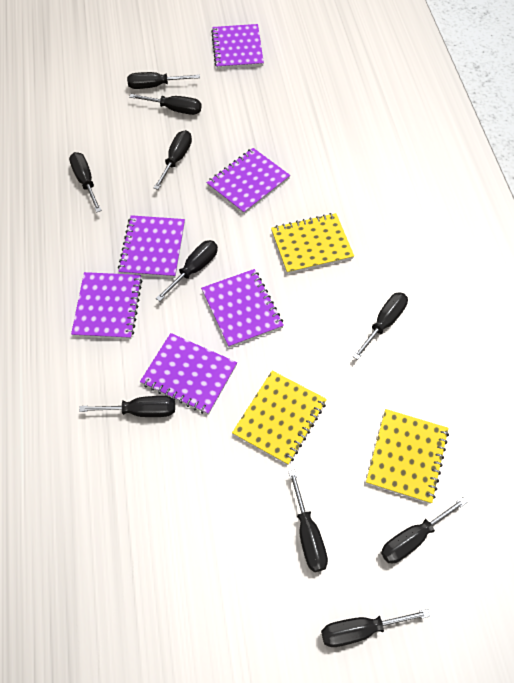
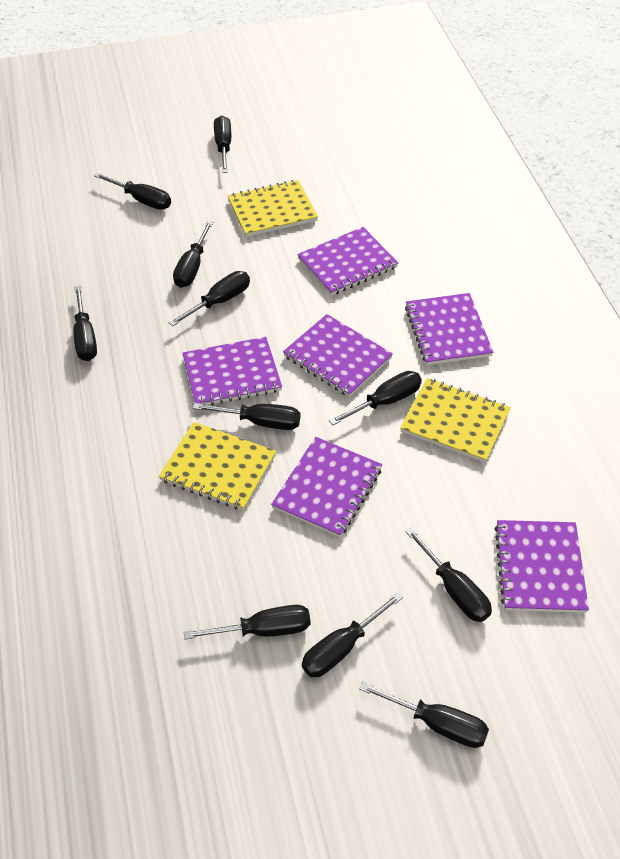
black screwdriver: 10 -> 11

